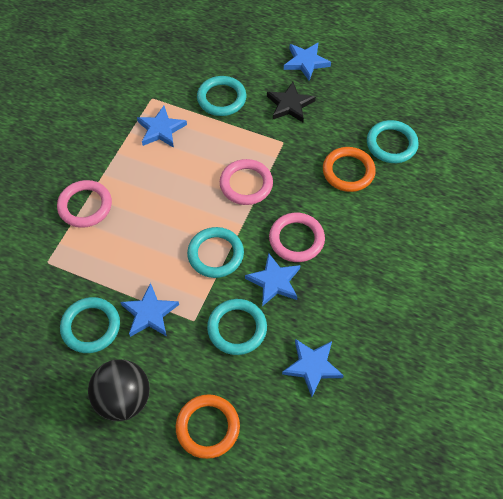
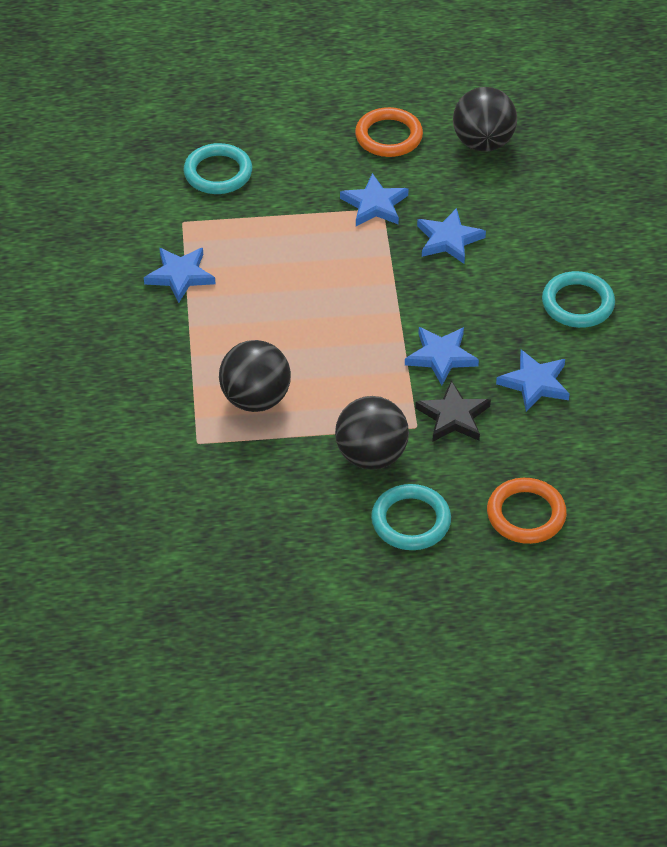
black ball: 1 -> 3
pink ring: 3 -> 0
turquoise ring: 5 -> 3

